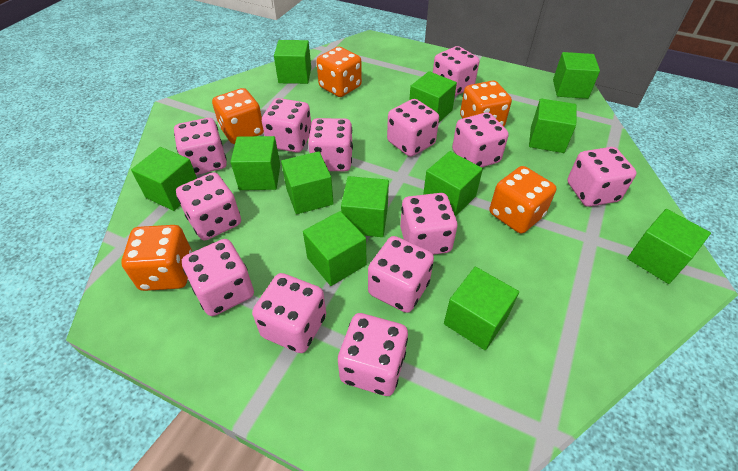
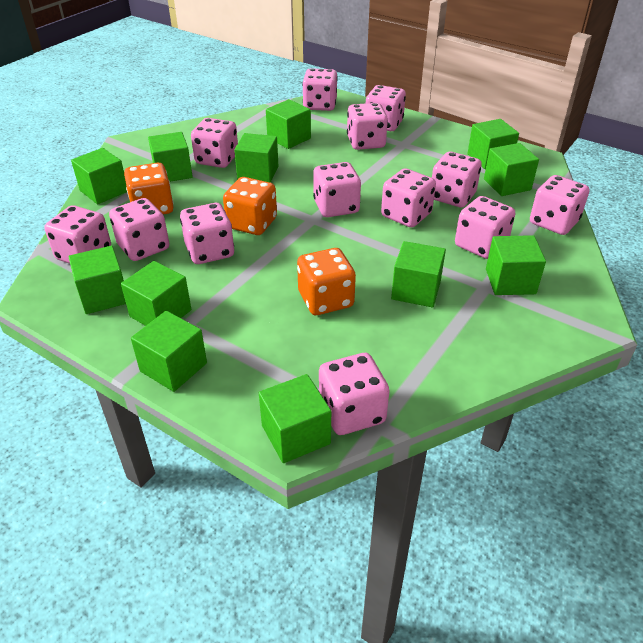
orange dice: 5 -> 3

